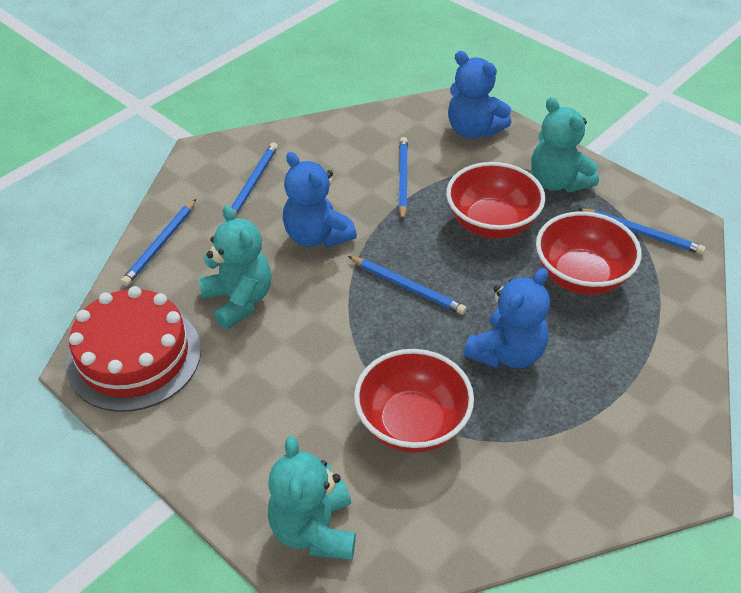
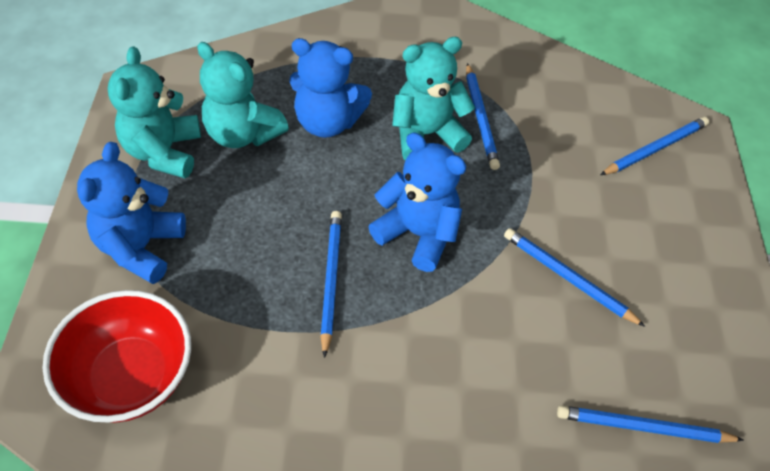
red bowl: 3 -> 1
red cake: 1 -> 0

